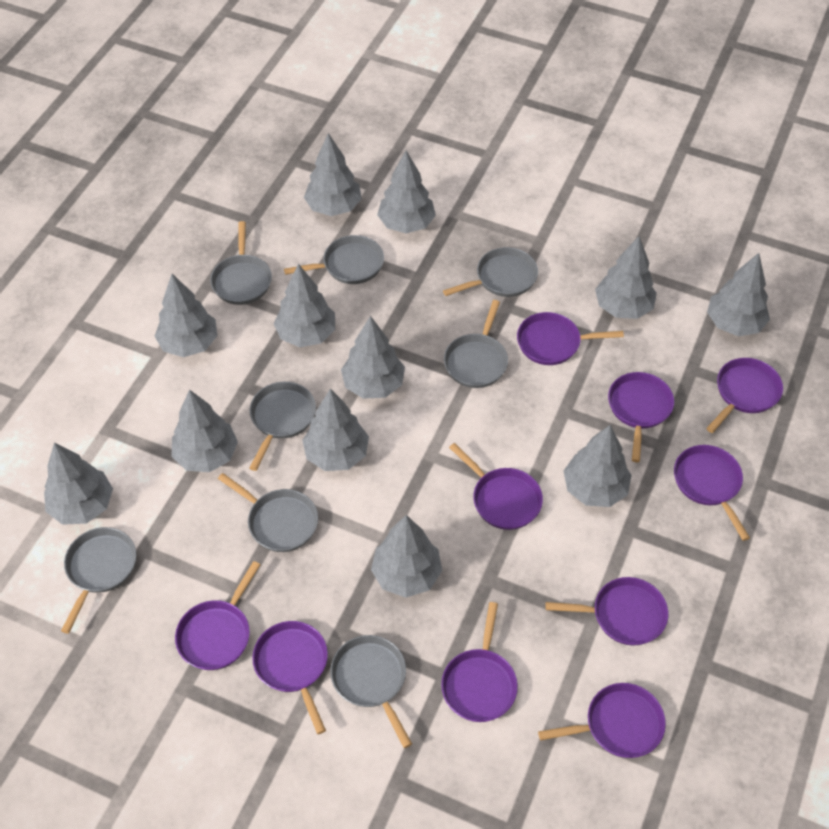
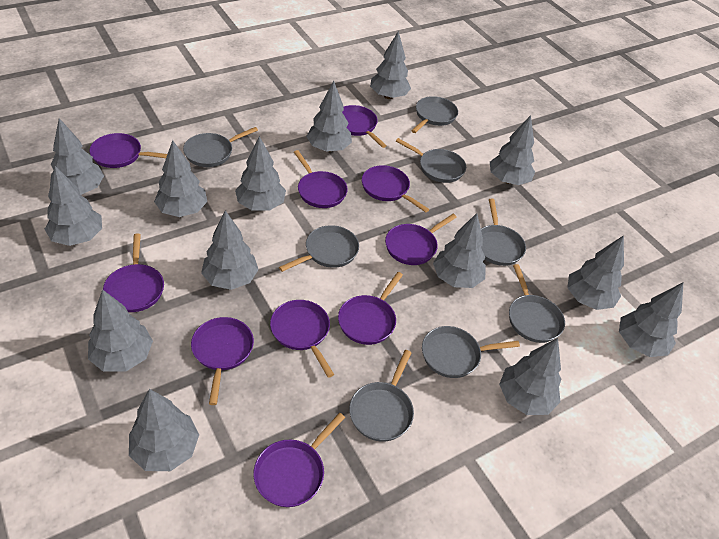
grey tree: 12 -> 14

